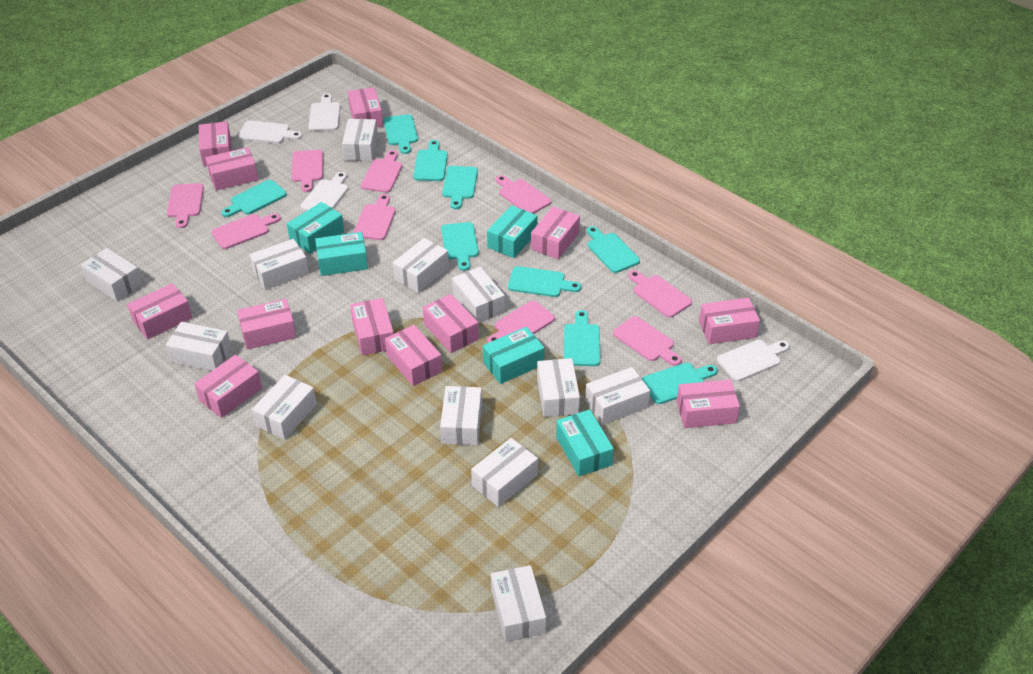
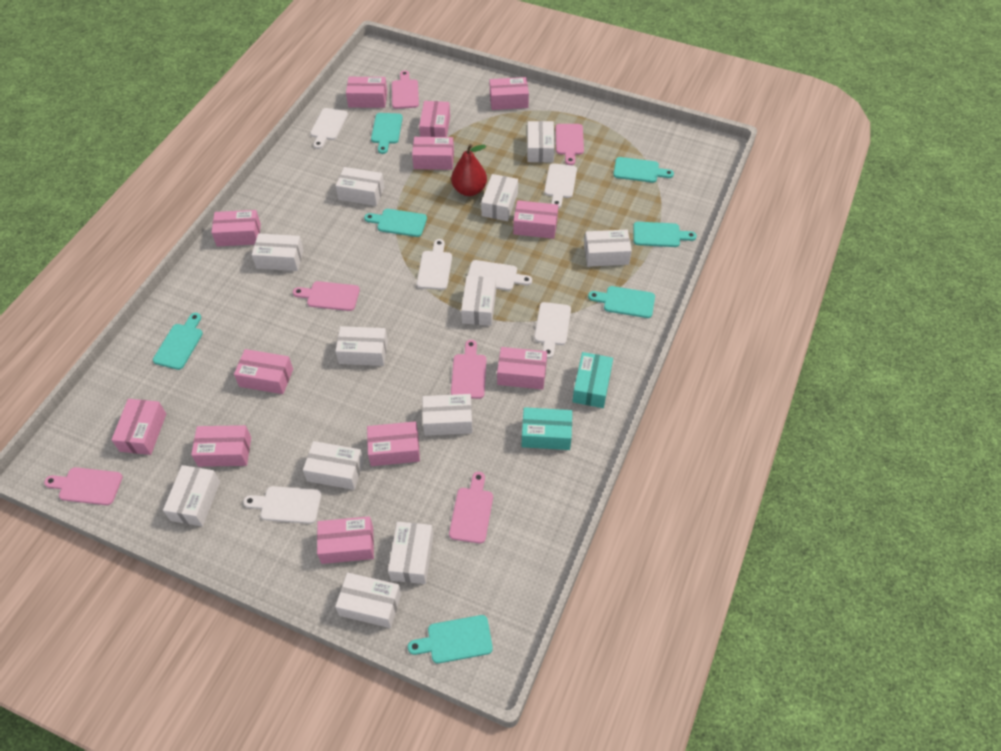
pink cutting board: 9 -> 6
red pear: 0 -> 1
turquoise box: 5 -> 2
turquoise cutting board: 9 -> 7
white cutting board: 4 -> 6

